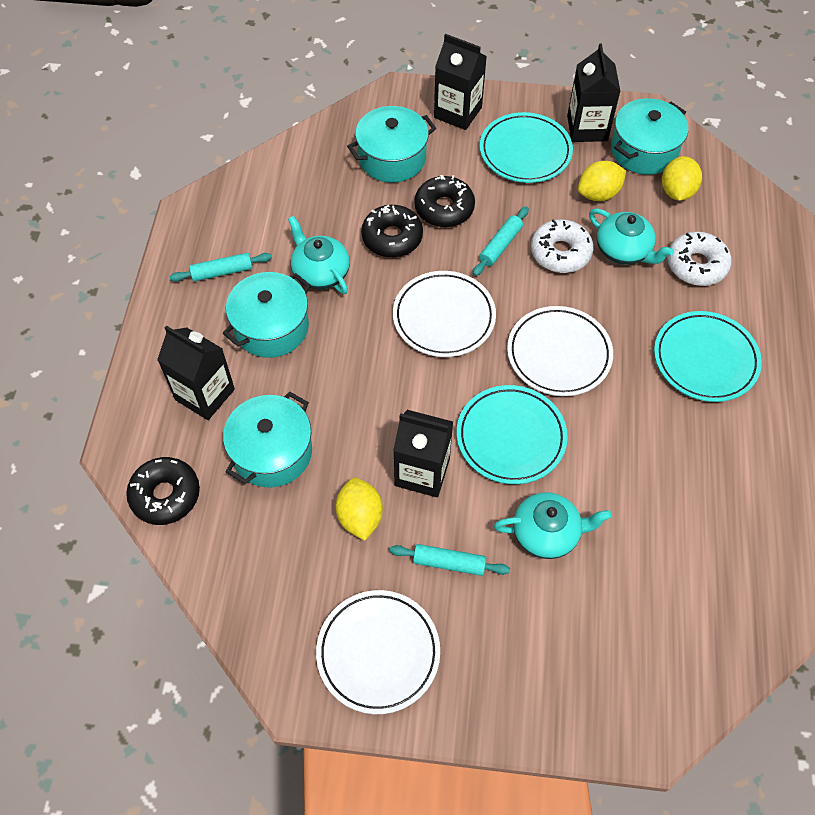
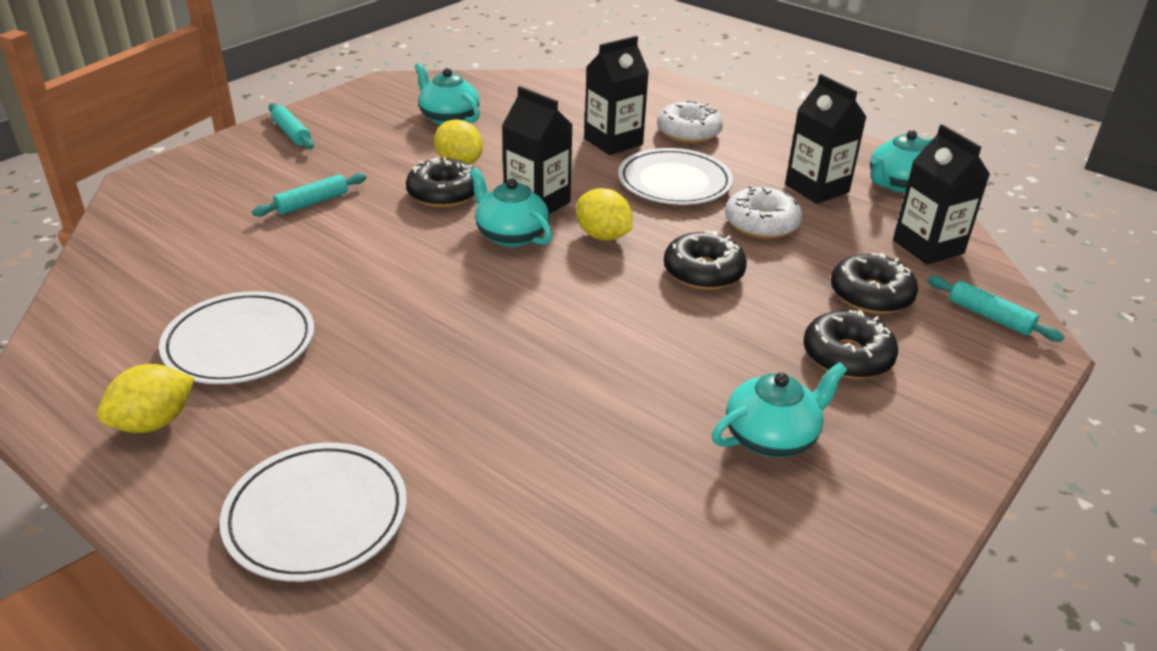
black donut: 3 -> 4
turquoise plate: 3 -> 0
turquoise pot: 4 -> 0
turquoise teapot: 3 -> 4

